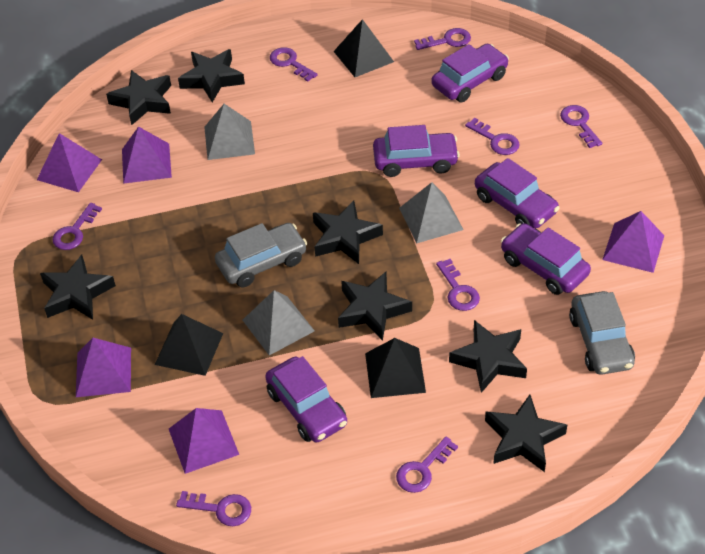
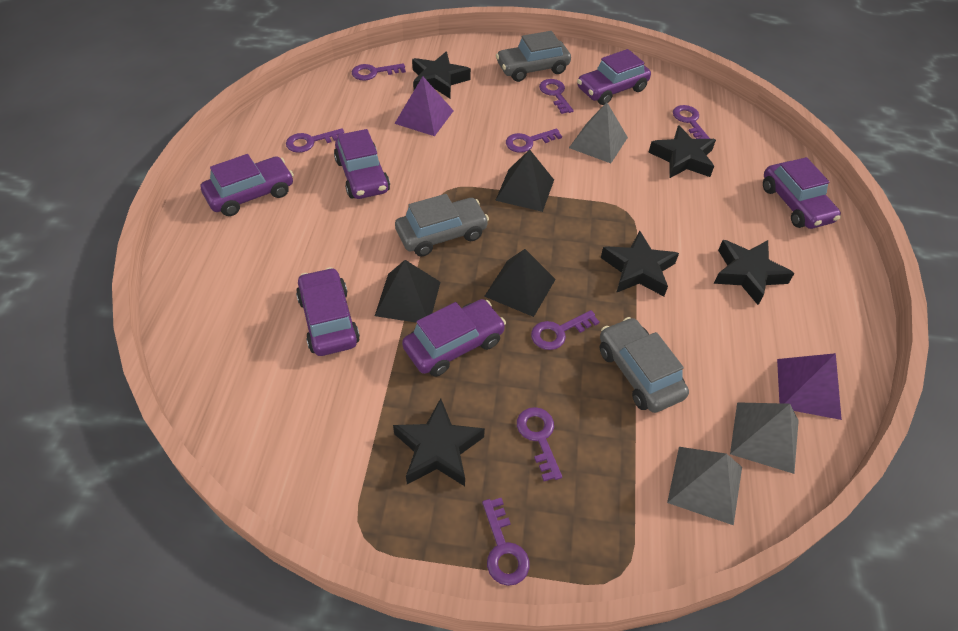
black star: 7 -> 5
grey car: 2 -> 3
purple car: 5 -> 6
purple pyramid: 5 -> 2

